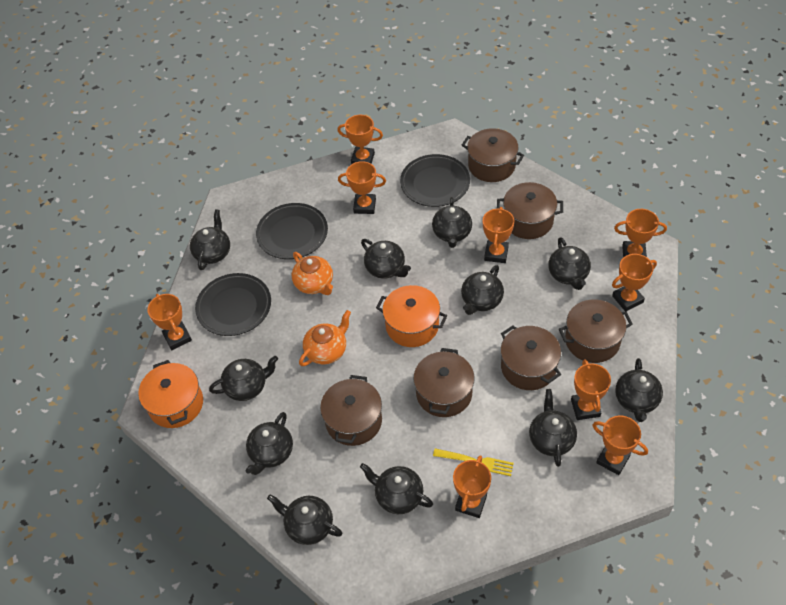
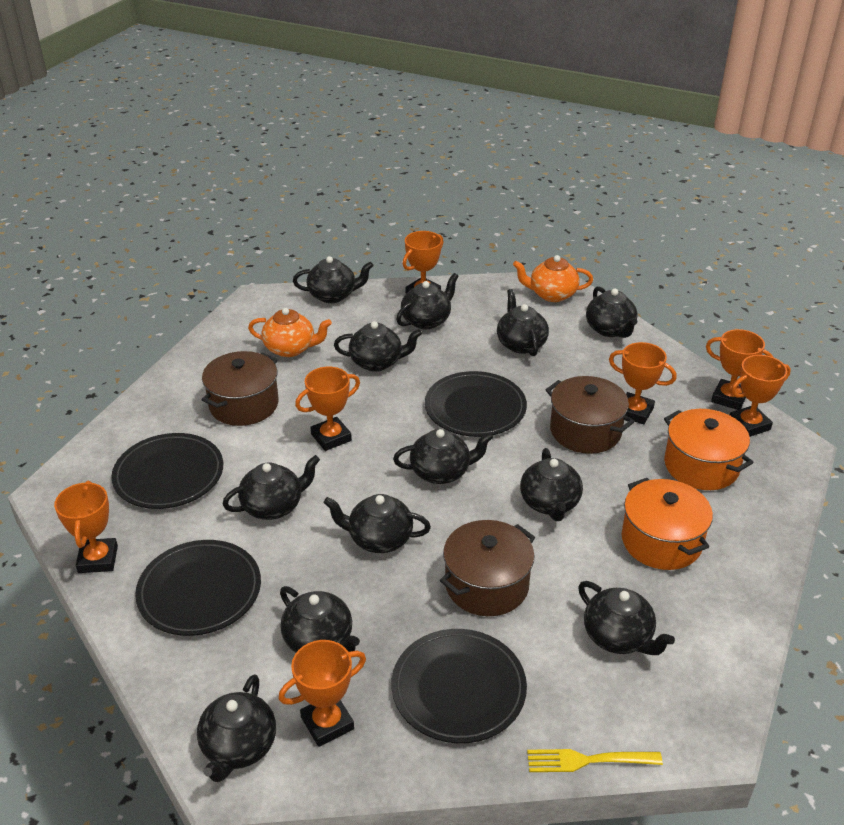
black plate: 3 -> 4
black teapot: 11 -> 12
brown pot: 6 -> 3
orange trophy: 9 -> 7

